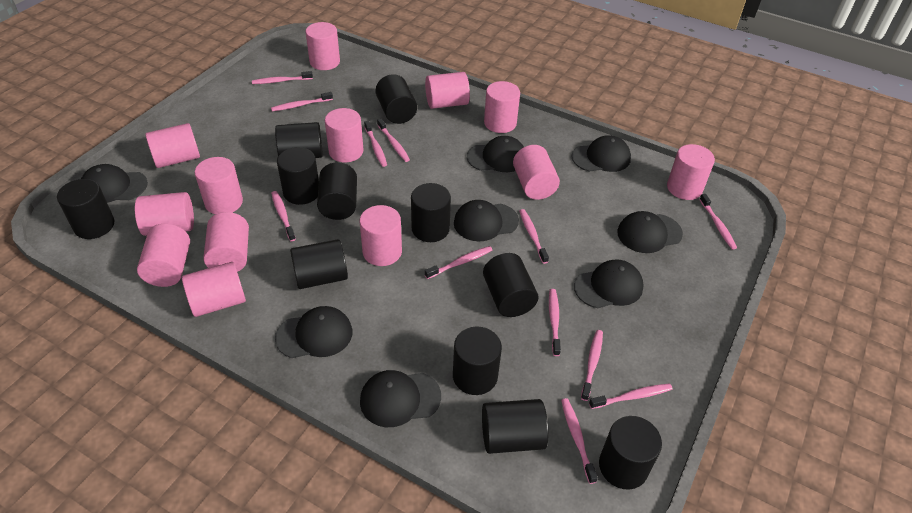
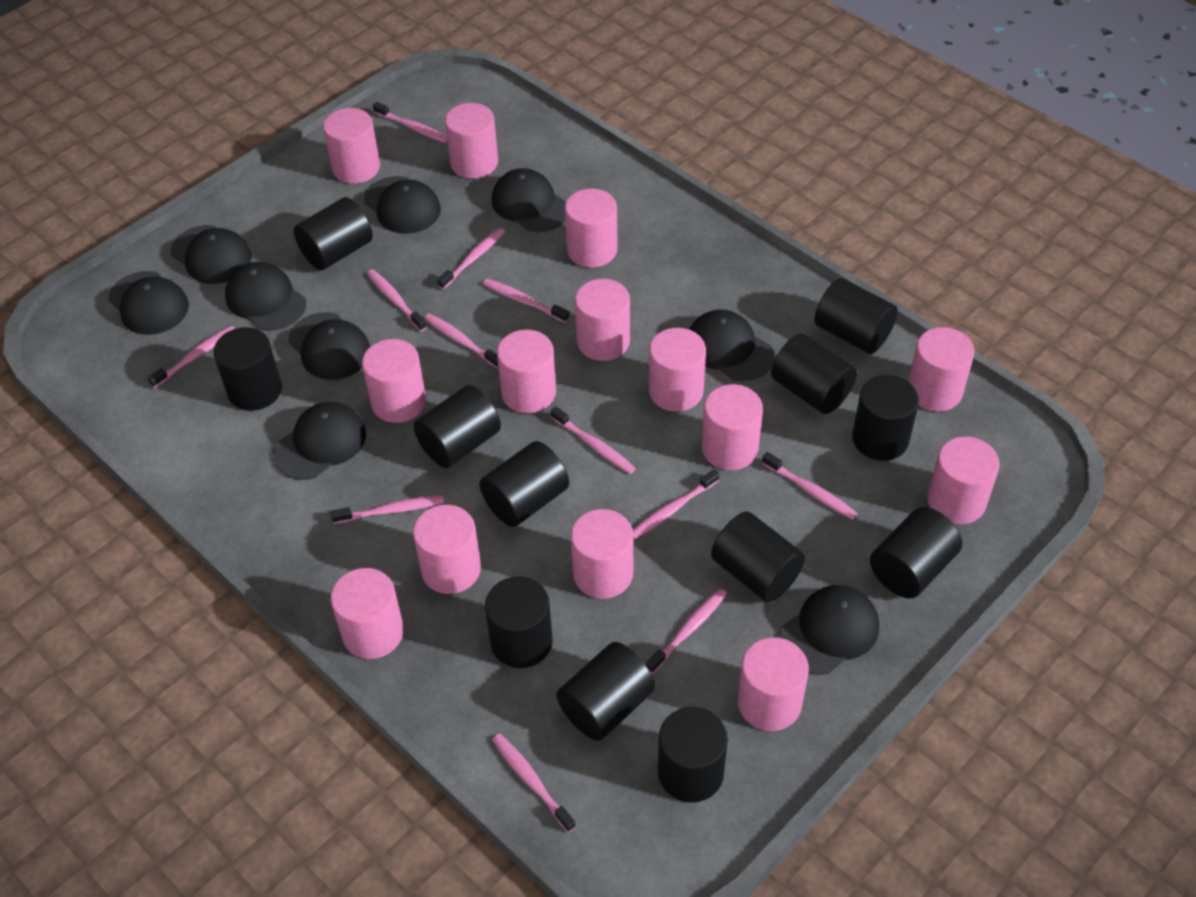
black cap: 8 -> 9
black cylinder: 11 -> 12
pink cylinder: 13 -> 14

